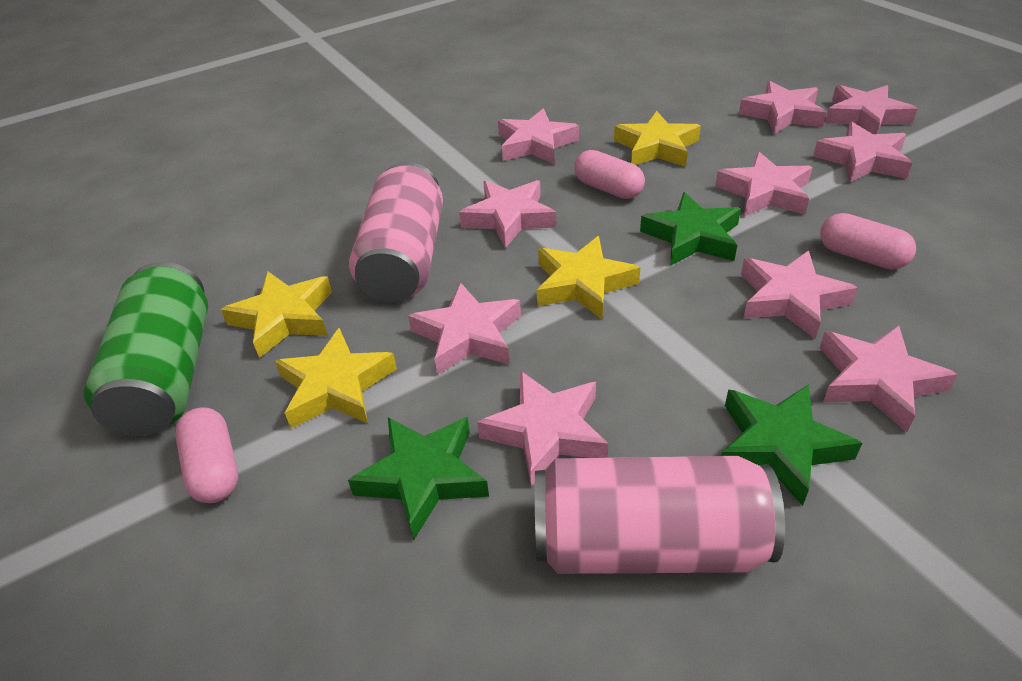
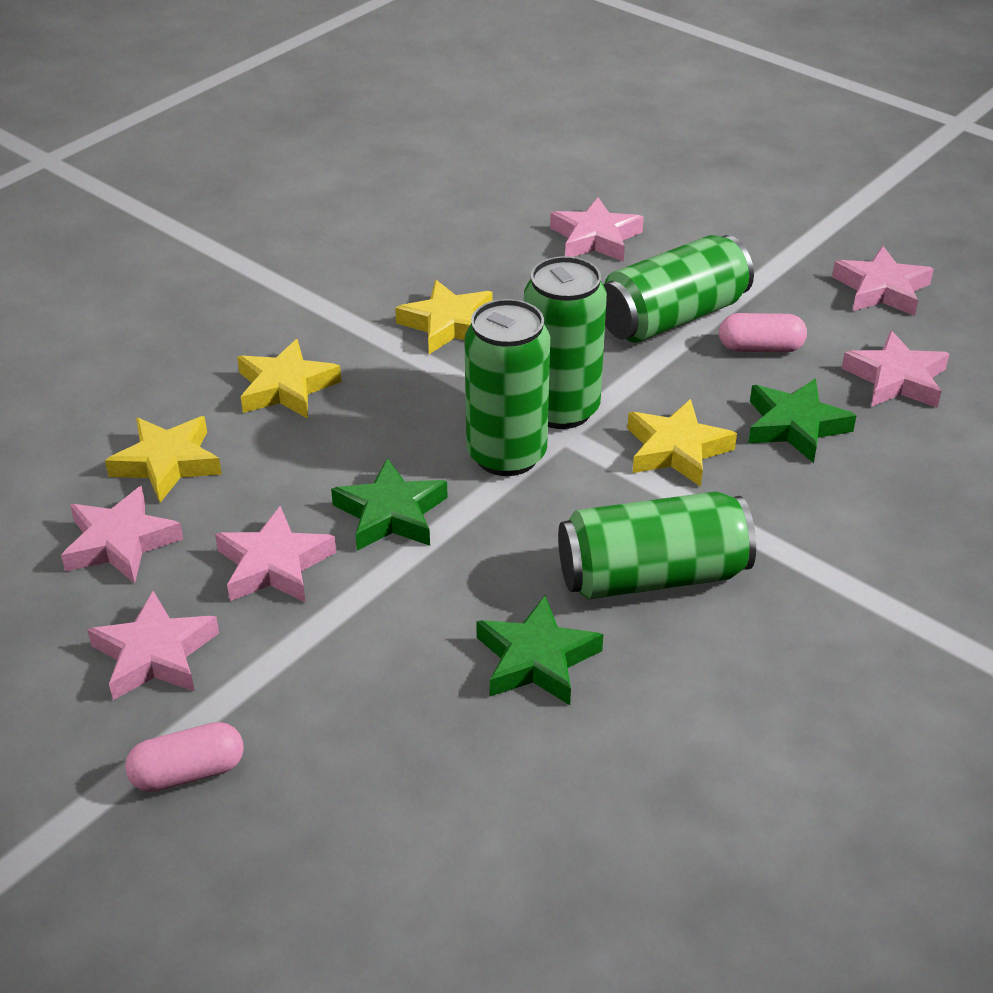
green can: 1 -> 4
pink can: 2 -> 0
pink capsule: 3 -> 2
pink star: 10 -> 6

